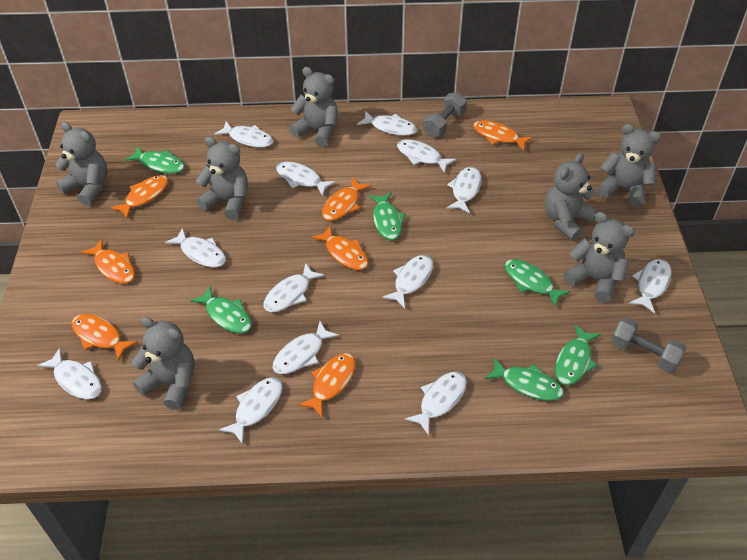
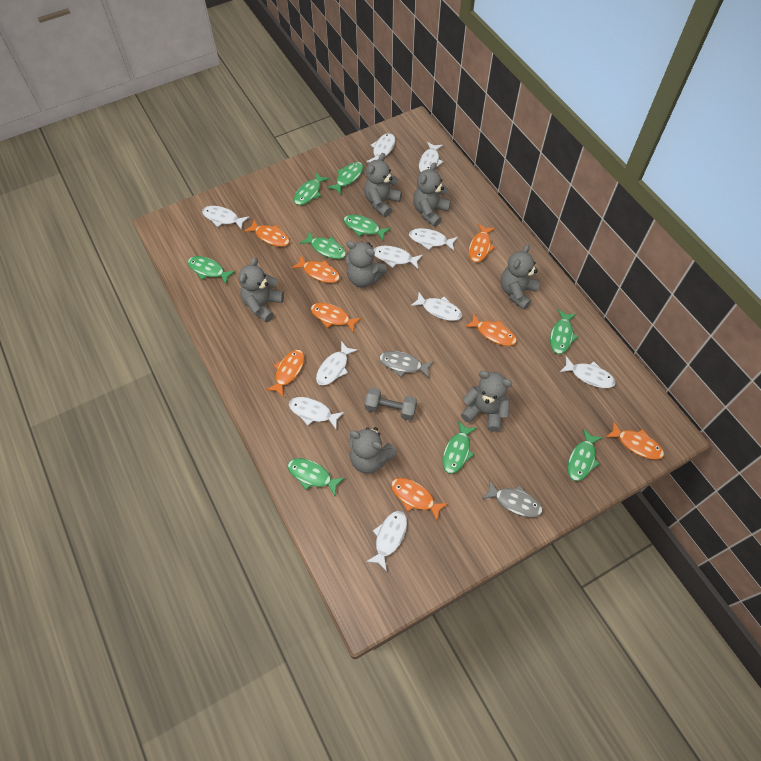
green fish: 6 -> 9
grey dumbbell: 2 -> 1
grey fish: 0 -> 2
orange fish: 7 -> 8
white fish: 13 -> 10

